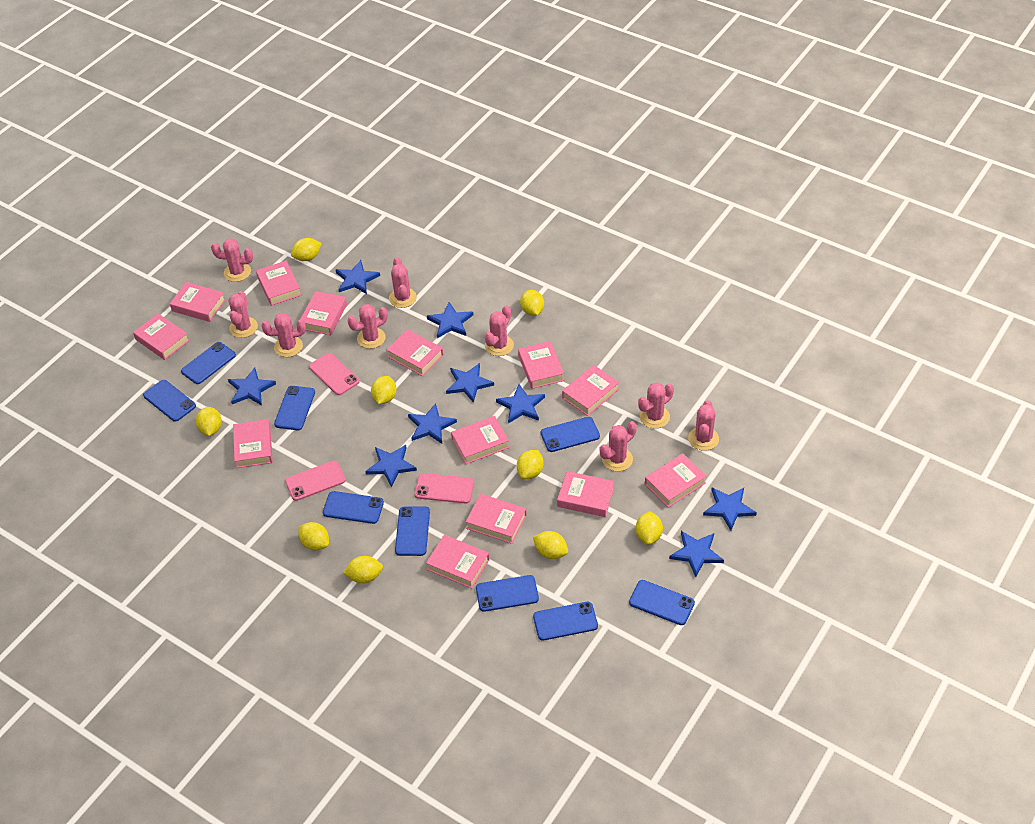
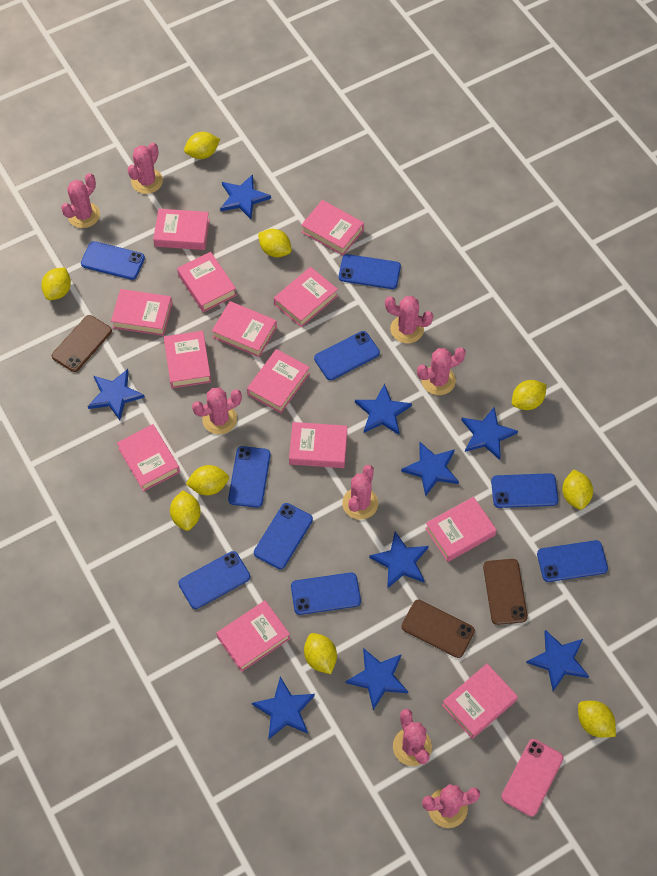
brown phone: 0 -> 3
pink cactus: 9 -> 8
pink phone: 3 -> 1

